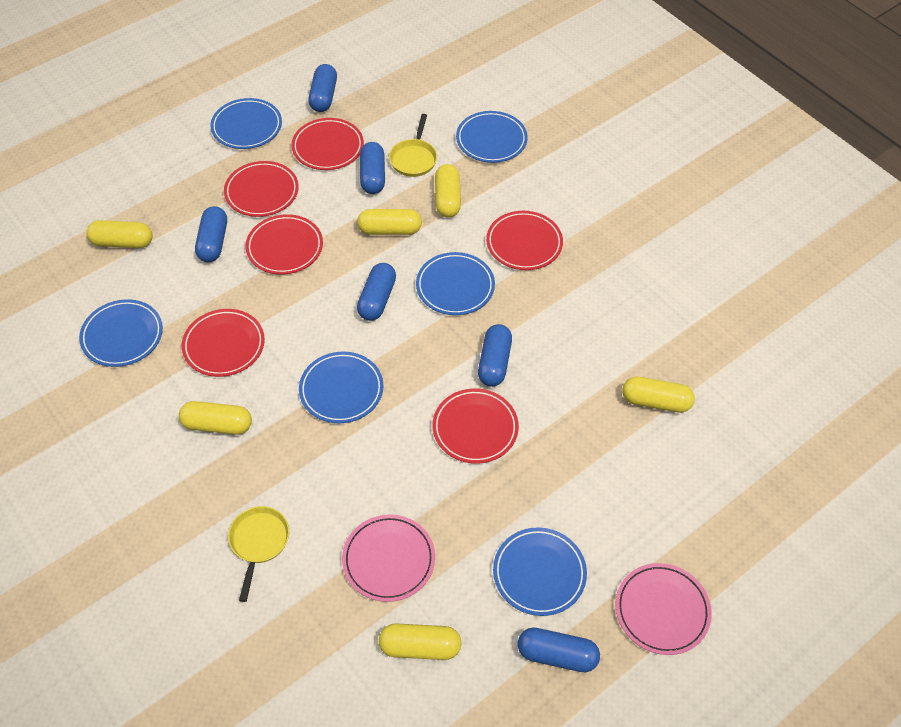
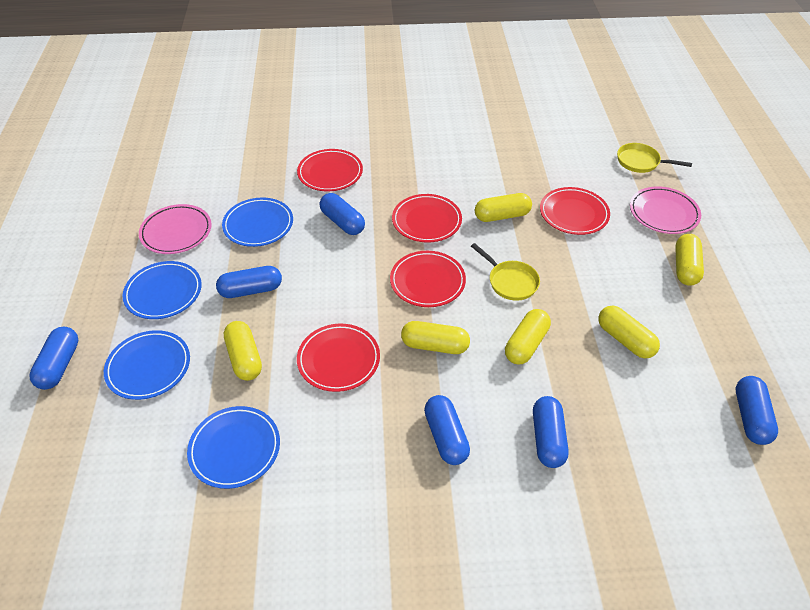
blue plate: 6 -> 4
red plate: 6 -> 5

